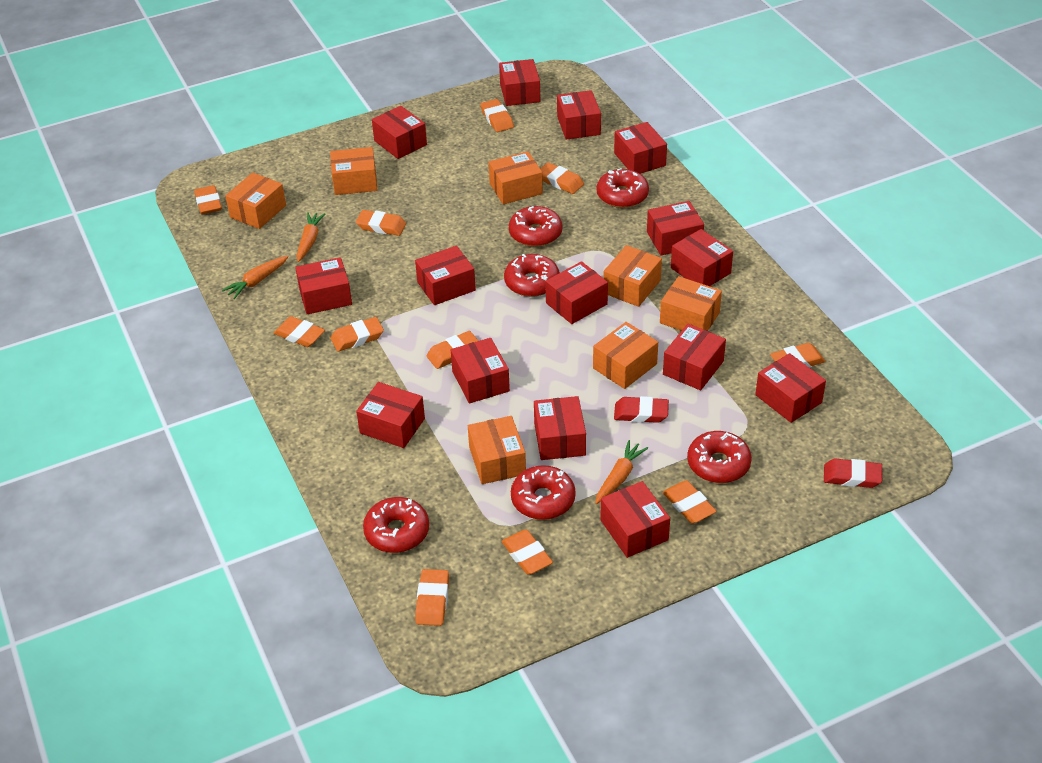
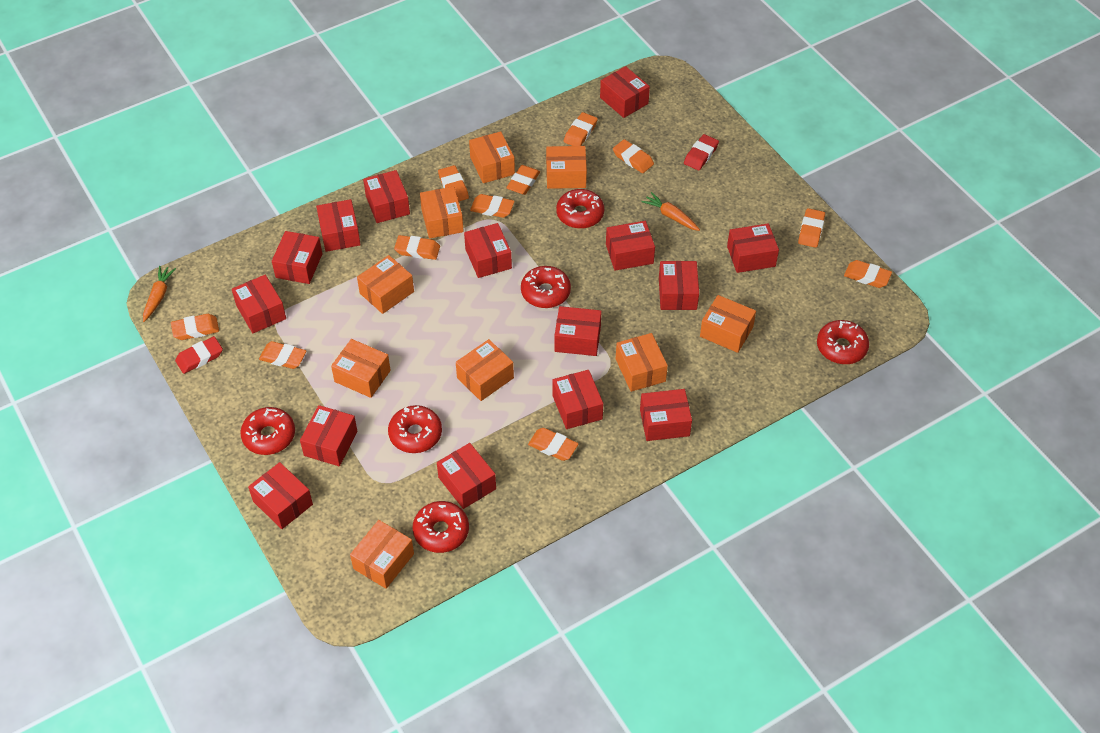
orange box: 7 -> 9
orange carrot: 3 -> 2

